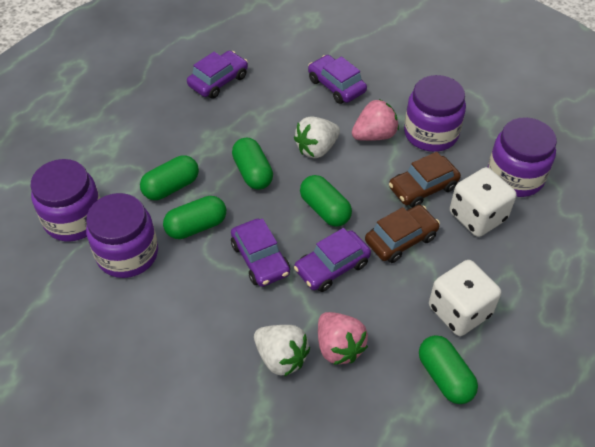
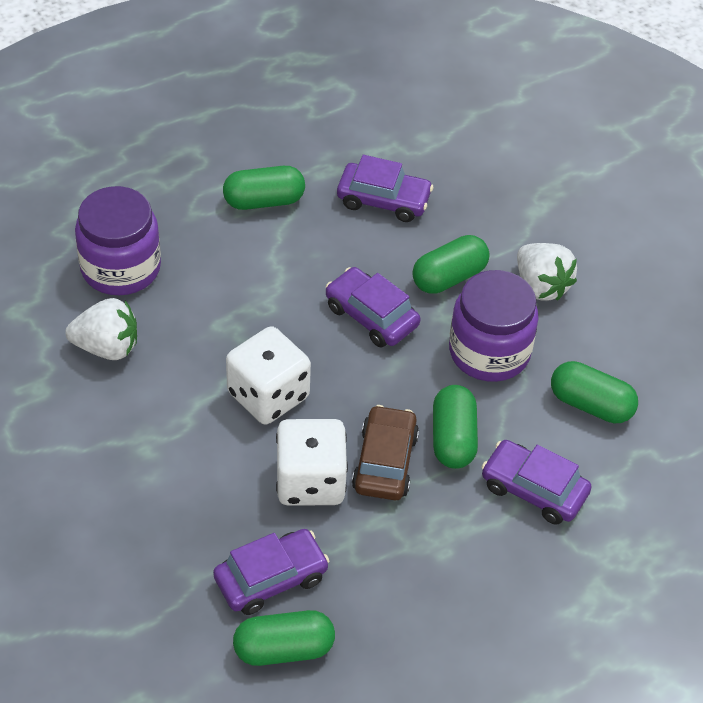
brown car: 2 -> 1
pink strawberry: 2 -> 0
purple jar: 4 -> 2

